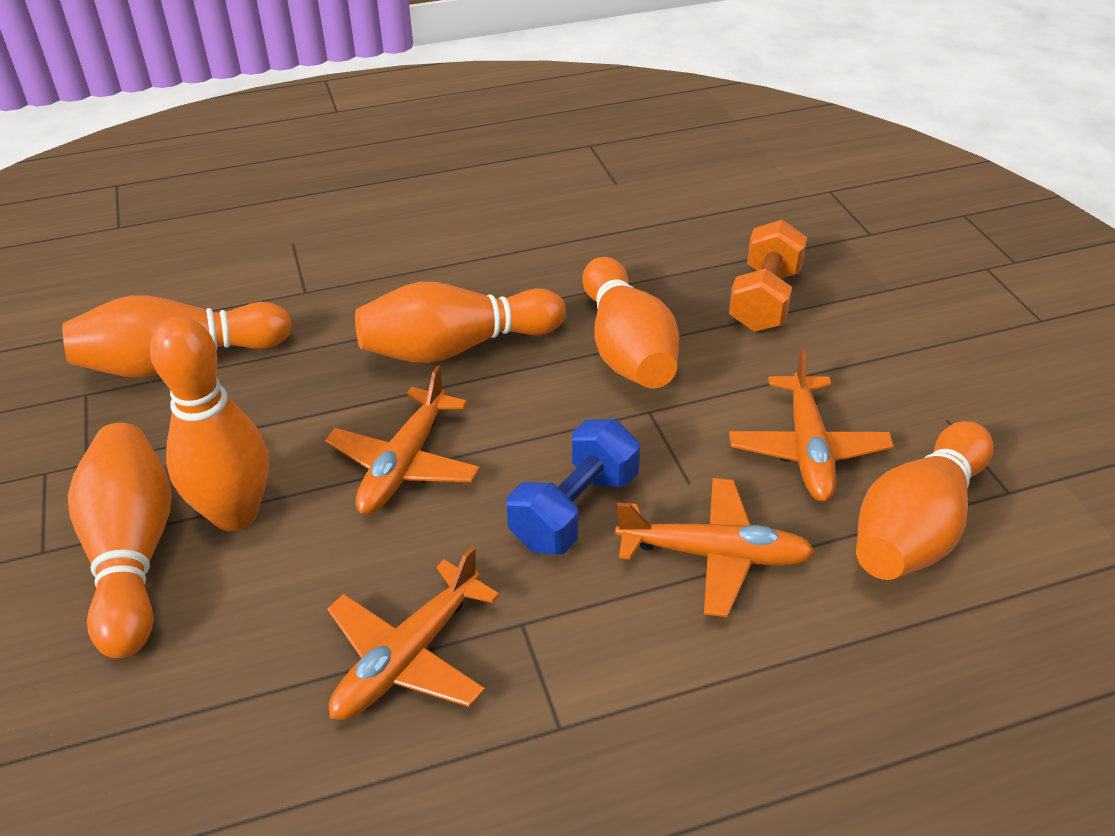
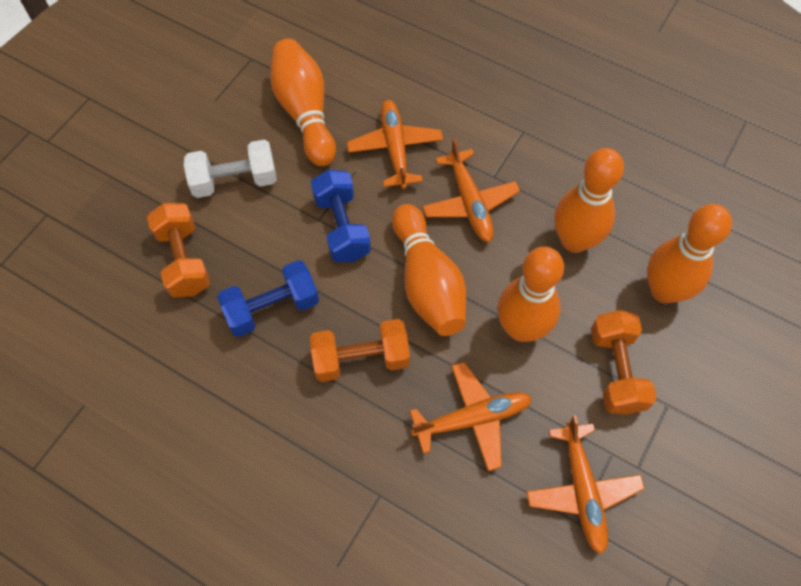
blue dumbbell: 1 -> 2
orange bowling pin: 6 -> 5
orange dumbbell: 1 -> 3
white dumbbell: 0 -> 1

